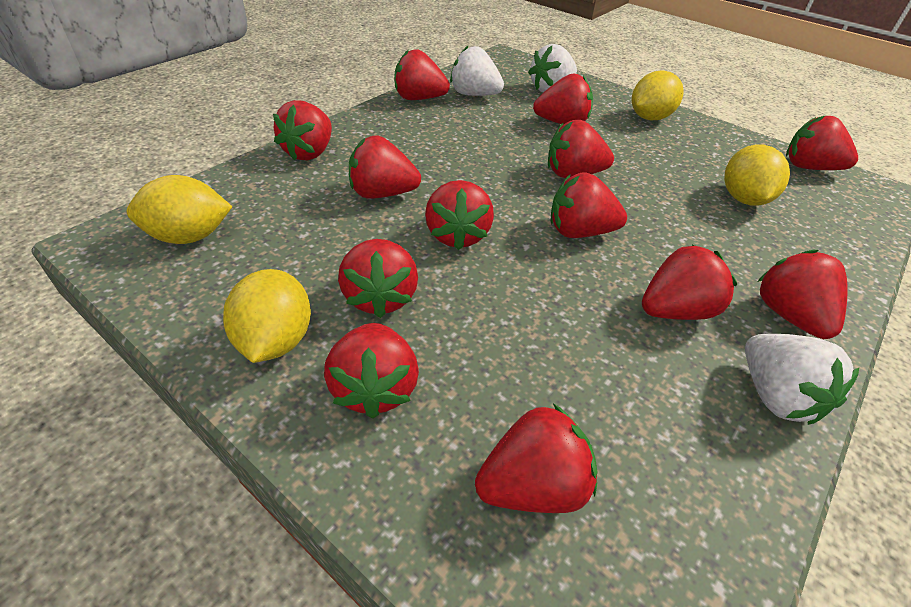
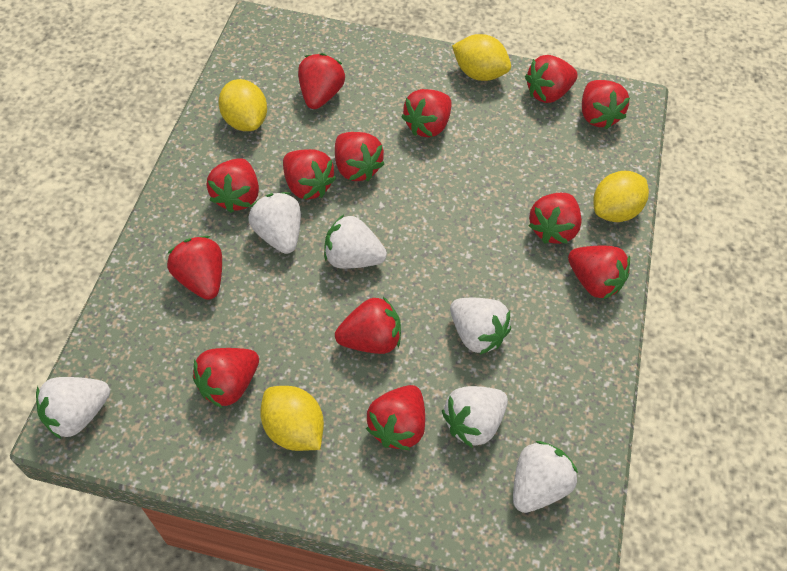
white strawberry: 3 -> 6

